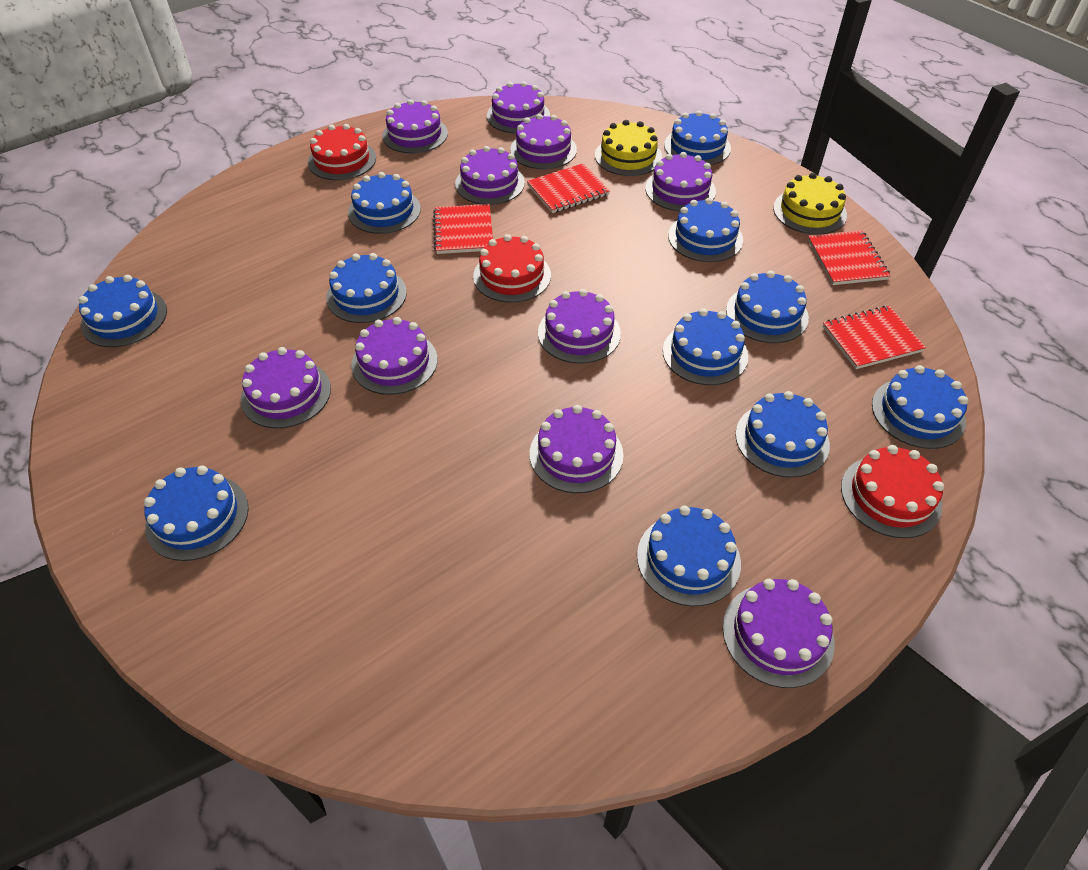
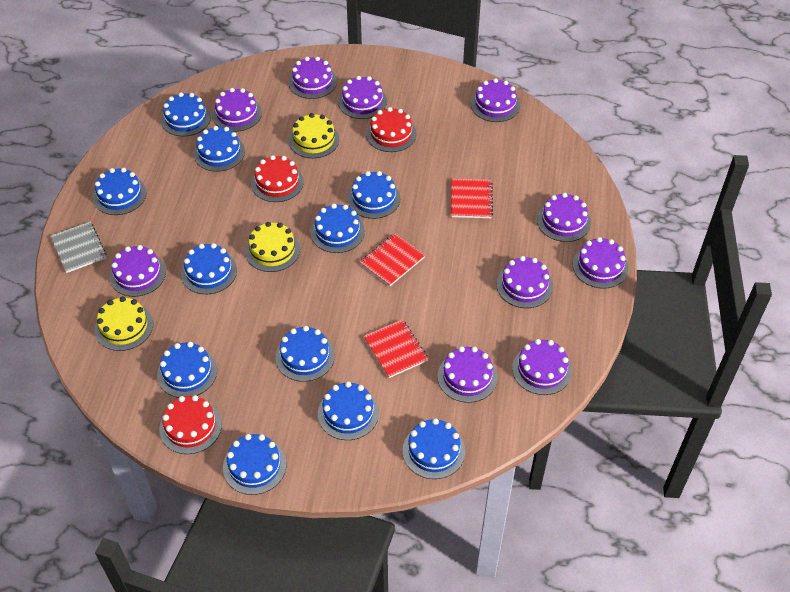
grey notebook: 0 -> 1
red notebook: 4 -> 3
yellow cake: 2 -> 3

